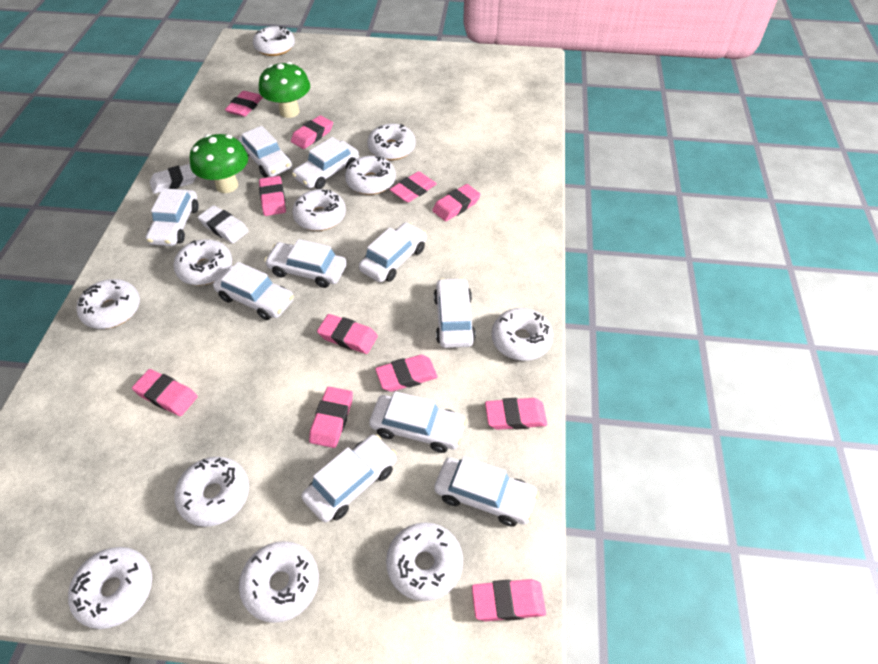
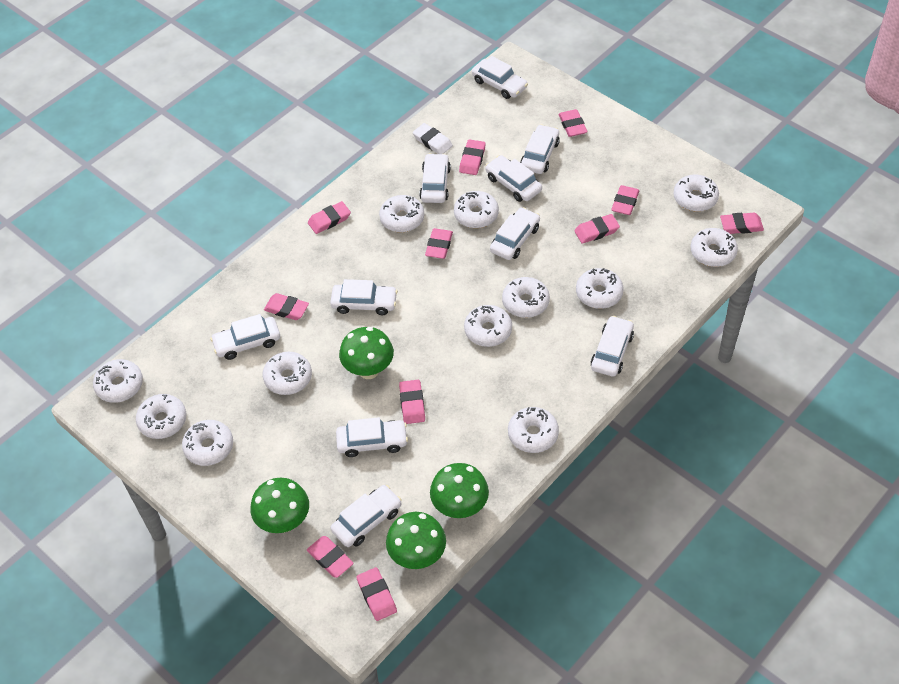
green mushroom: 2 -> 4
white donut: 11 -> 12
white eraser: 2 -> 1

